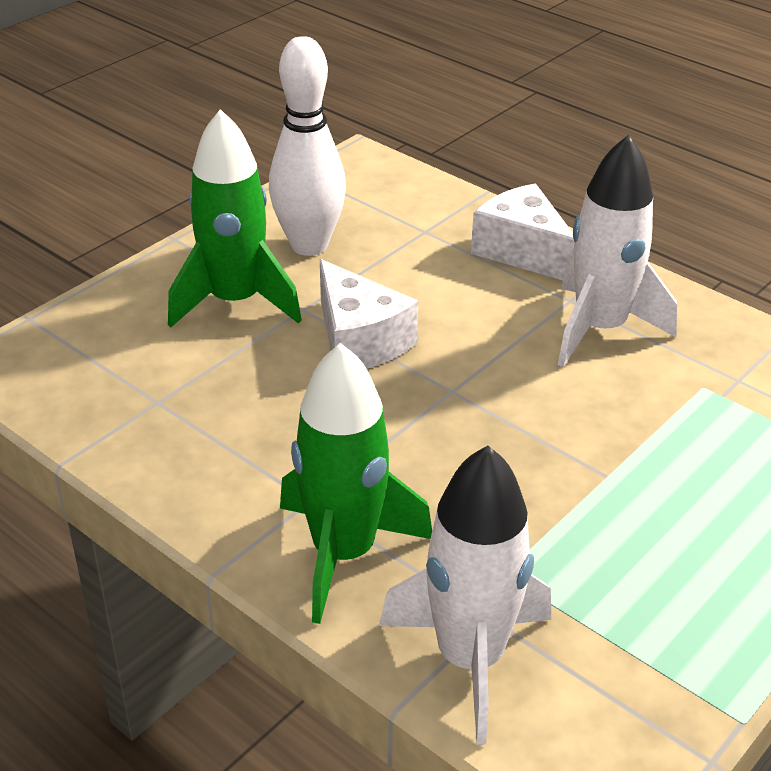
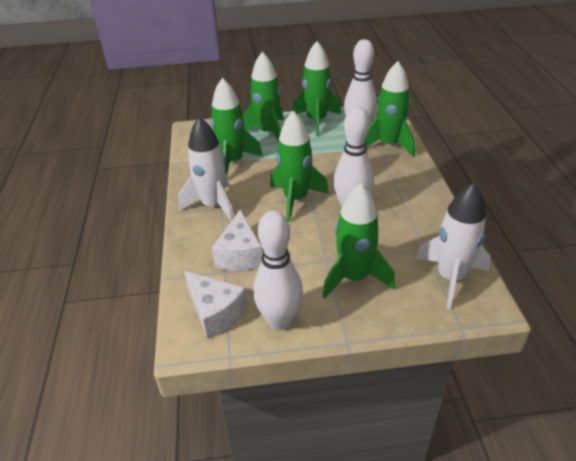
green rocket: 2 -> 6
white bowling pin: 1 -> 3

